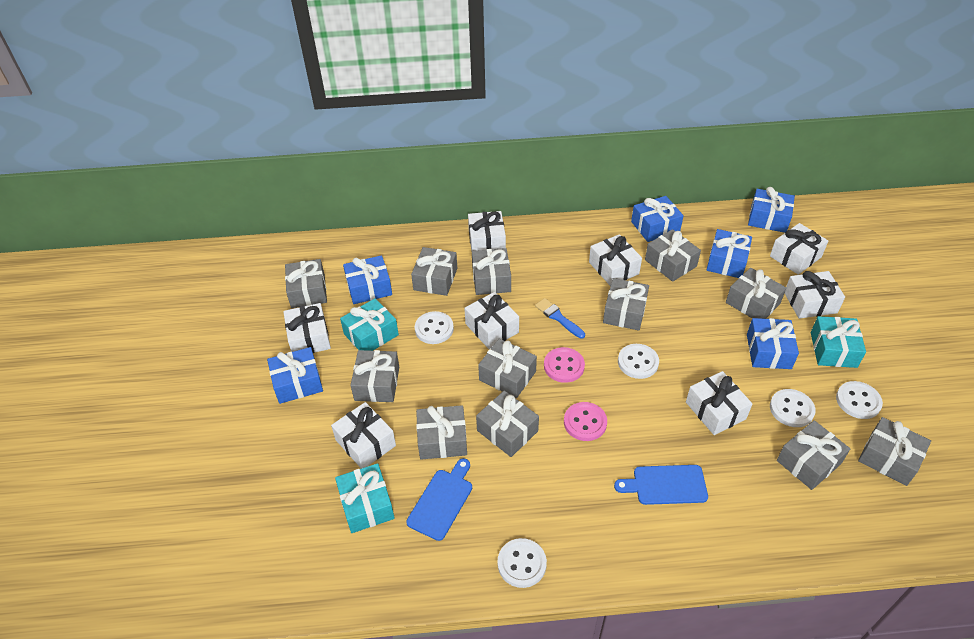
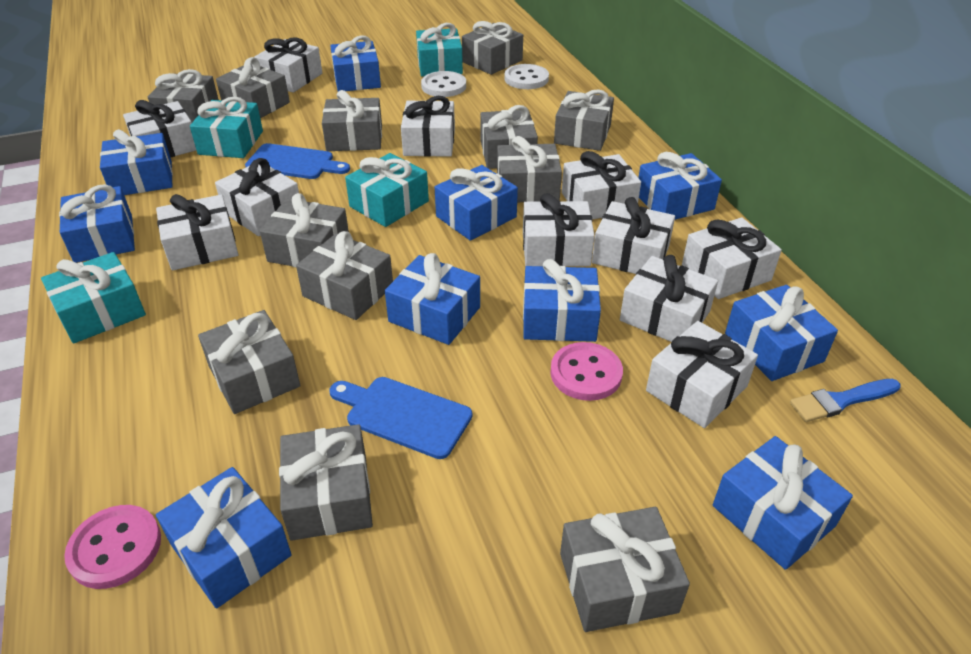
blue gift: 6 -> 10
turquoise gift: 3 -> 4
white button: 5 -> 2
white gift: 8 -> 11

